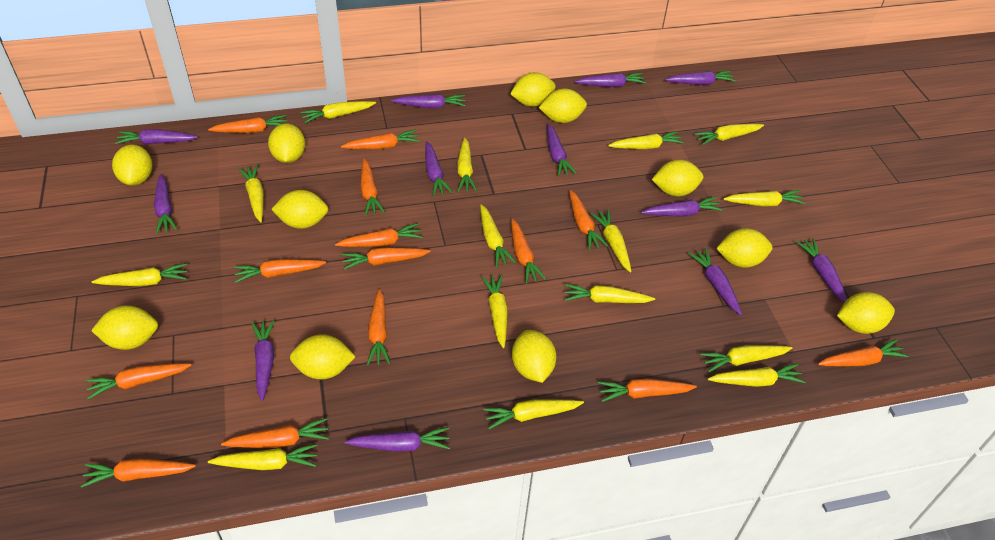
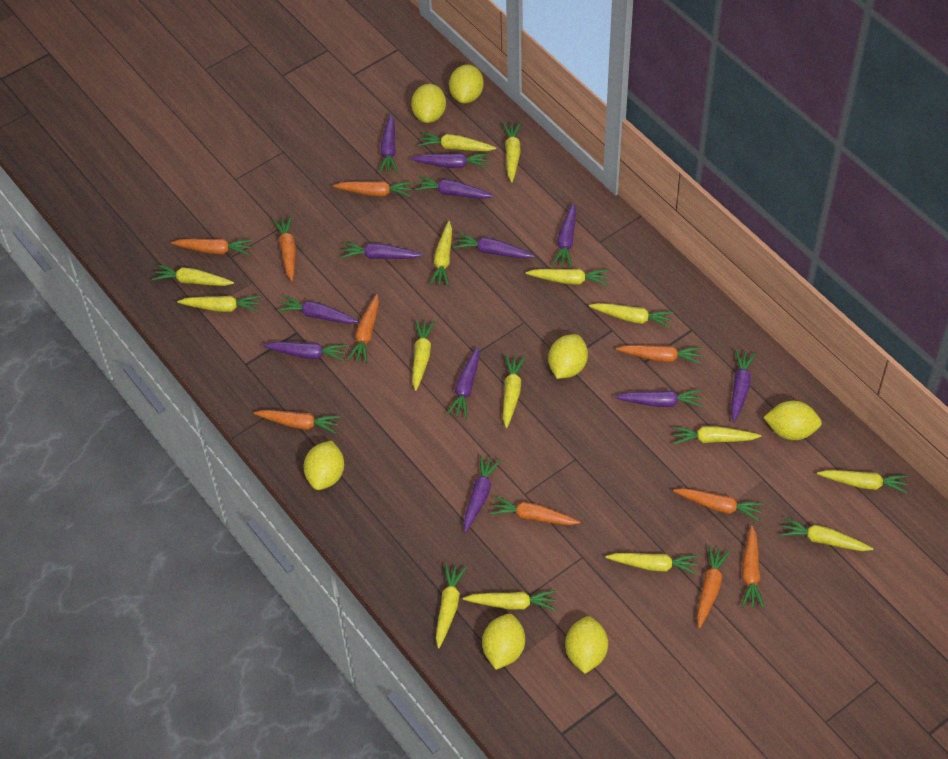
orange carrot: 14 -> 10
yellow lemon: 11 -> 7

